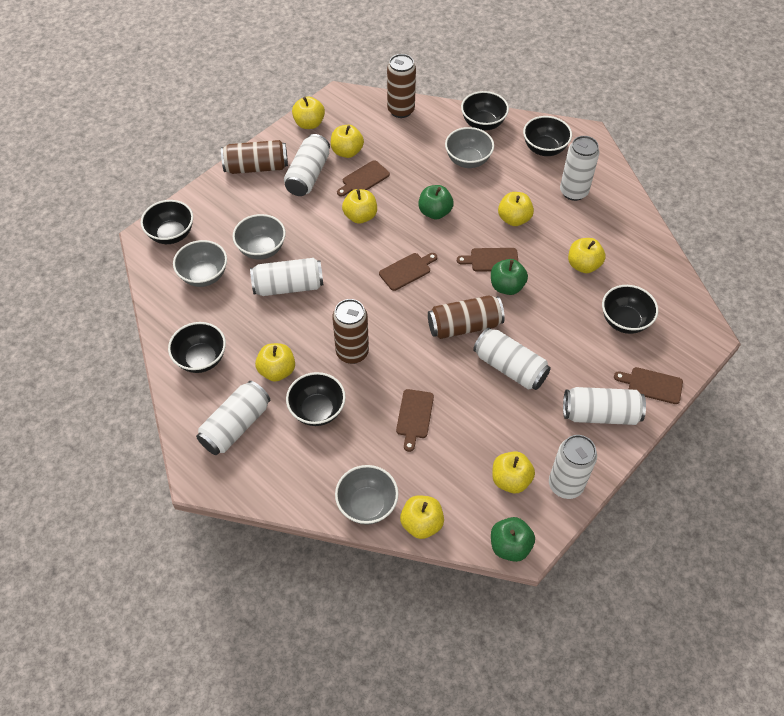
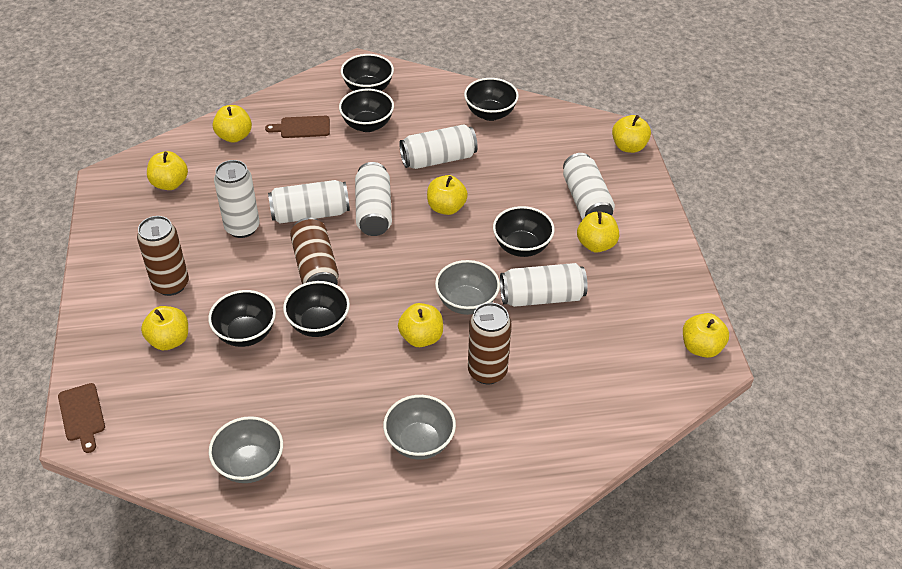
brown can: 4 -> 3
brown cutting board: 5 -> 2
green apple: 3 -> 0
grey bowl: 4 -> 3
white can: 7 -> 6

